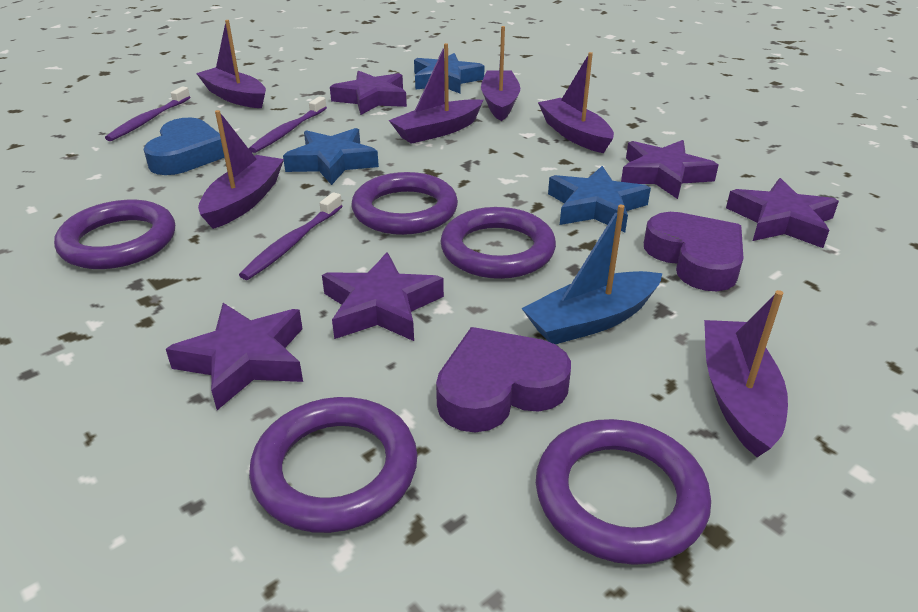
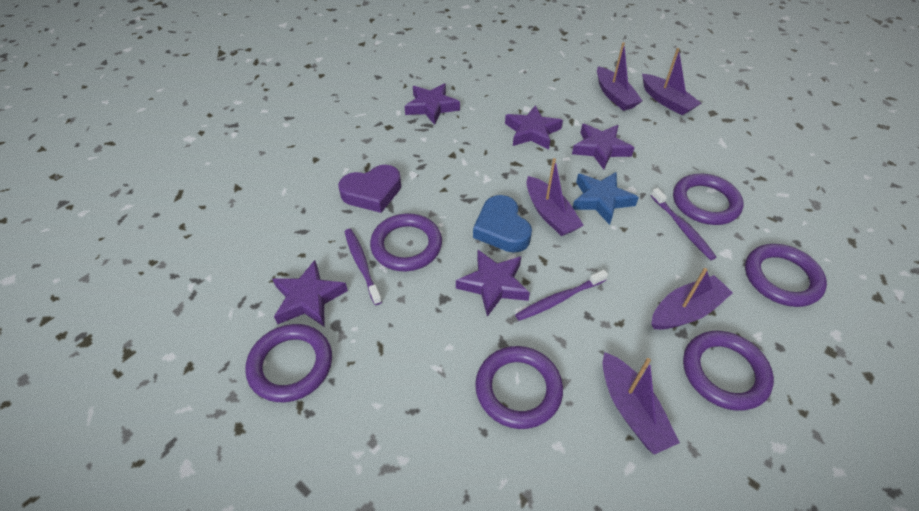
blue boat: 1 -> 0
blue star: 3 -> 1
purple boat: 6 -> 5
purple heart: 2 -> 1
purple ring: 5 -> 6

